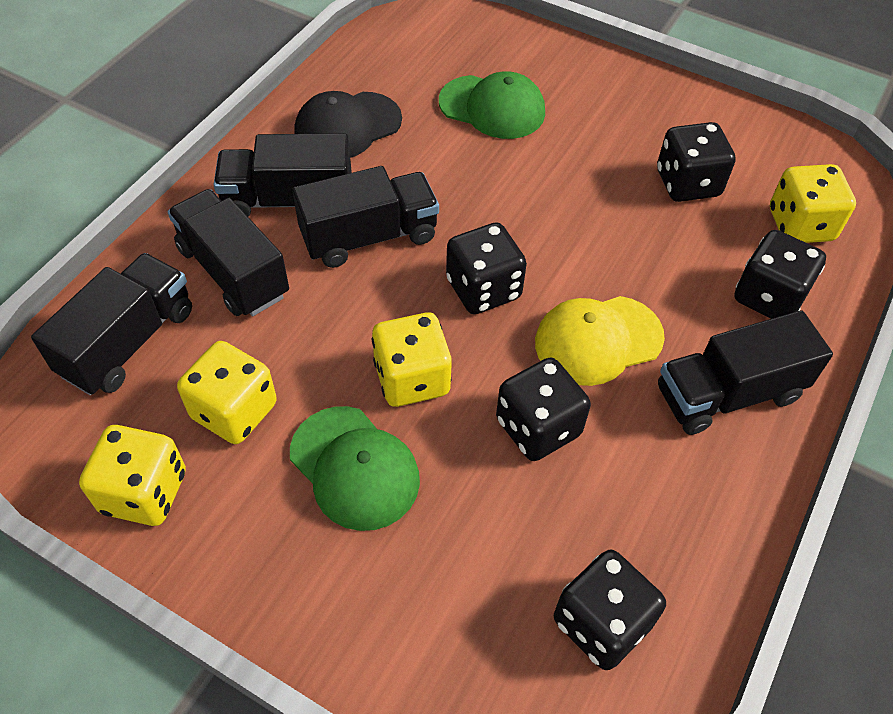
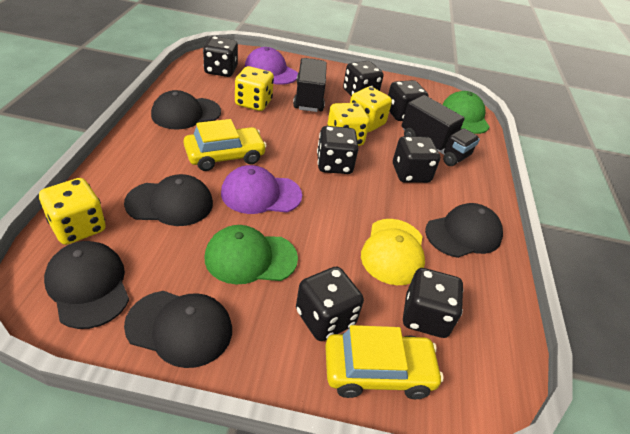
black cap: 1 -> 5
black dice: 5 -> 7
black truck: 5 -> 2
purple cap: 0 -> 2
yellow car: 0 -> 2

